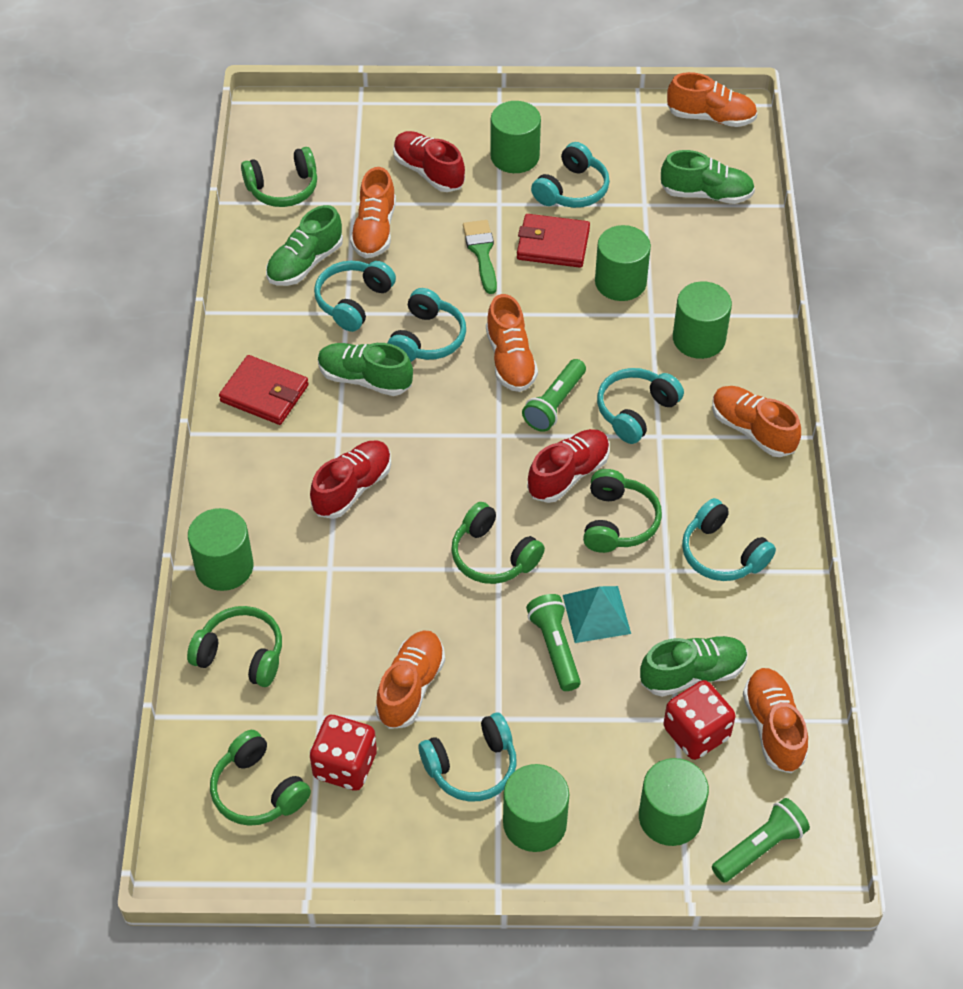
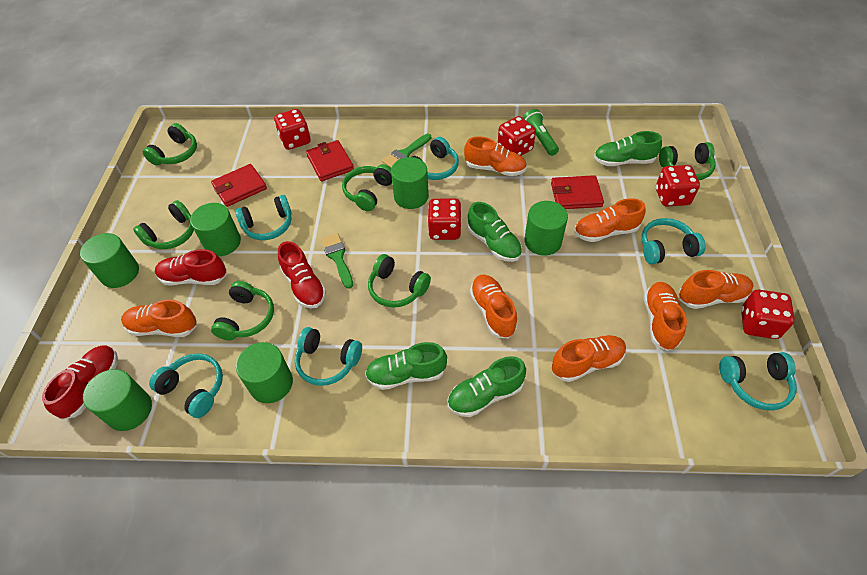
green brush: 1 -> 2
green flashlight: 3 -> 1
green headphones: 5 -> 6
orange shoe: 6 -> 7
red dice: 2 -> 5
red wallet: 2 -> 3
turquoise pyramid: 1 -> 0

